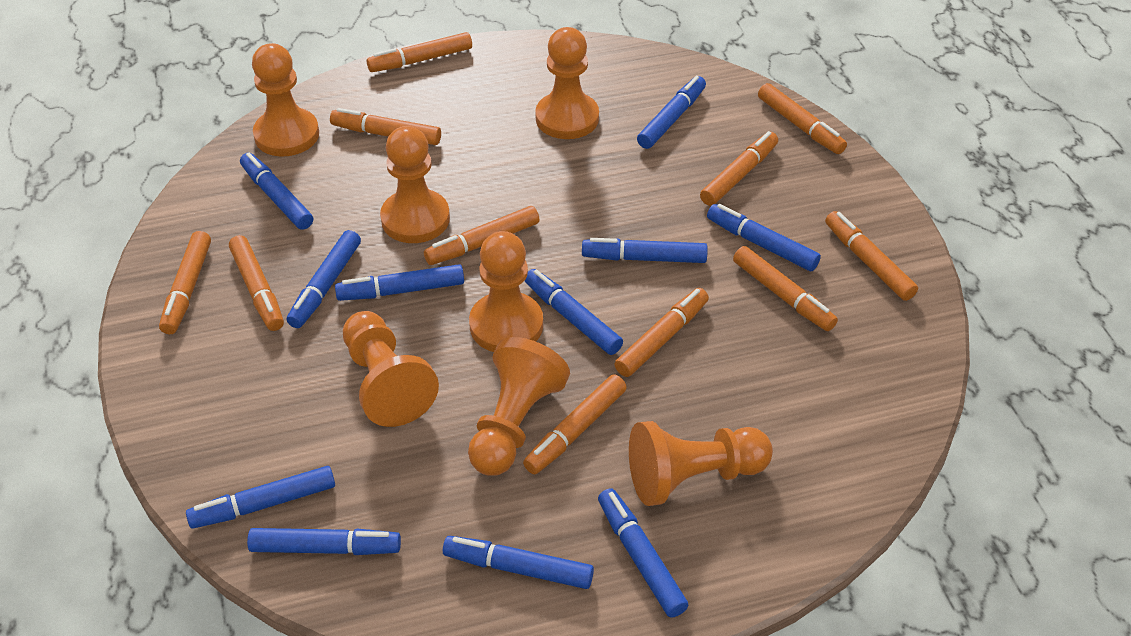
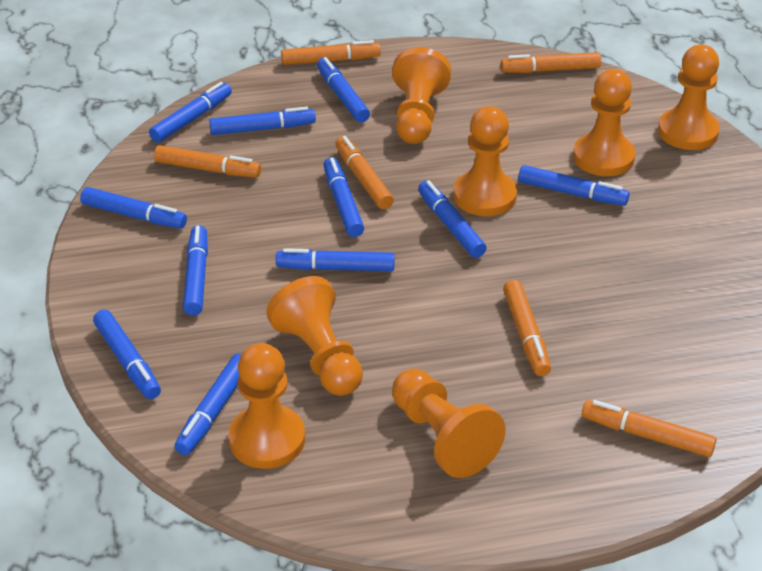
orange marker: 11 -> 6

